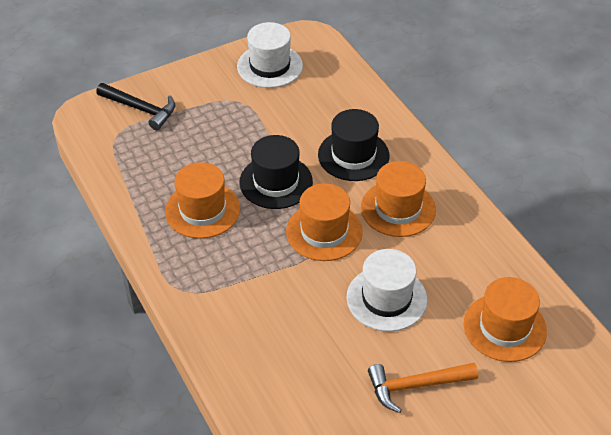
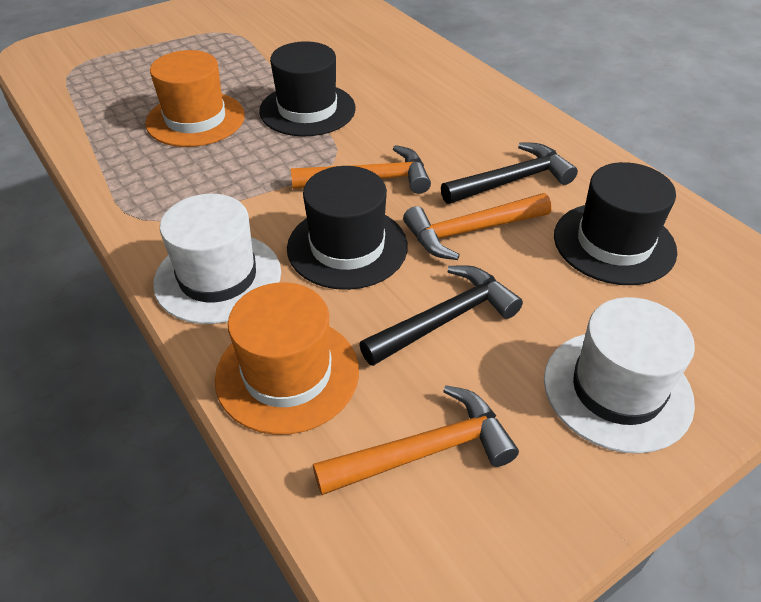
black hammer: 1 -> 2
black hat: 2 -> 3
orange hammer: 1 -> 3
orange hat: 4 -> 2

